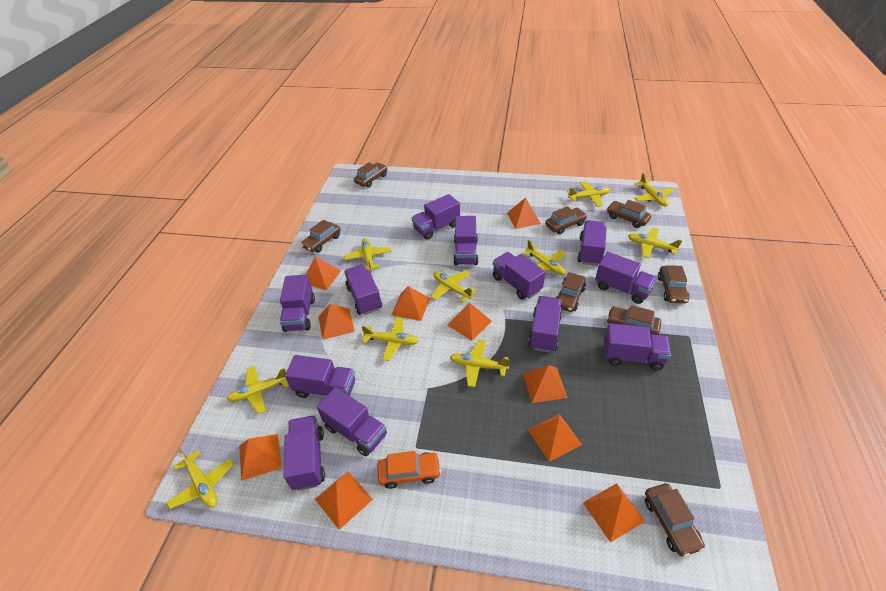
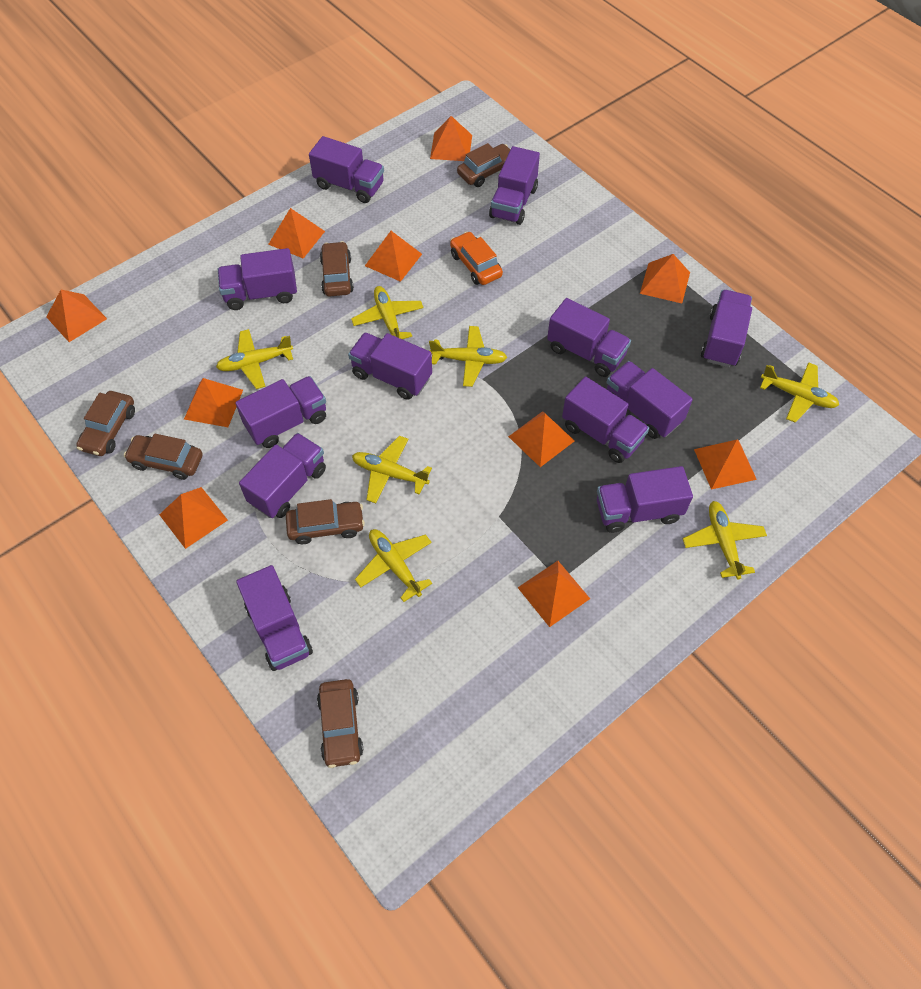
brown car: 8 -> 6
yellow plane: 10 -> 7

